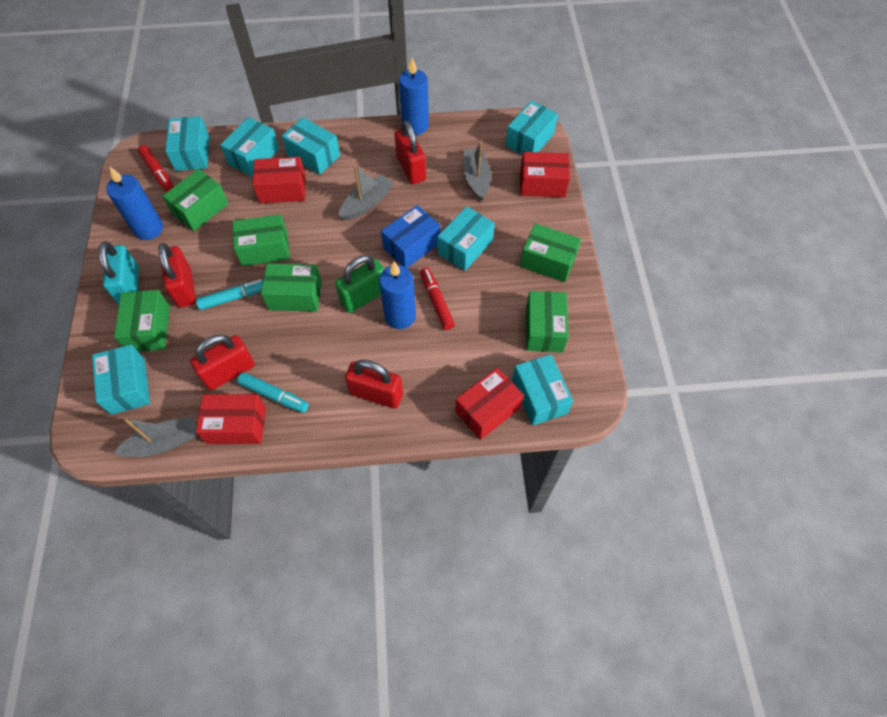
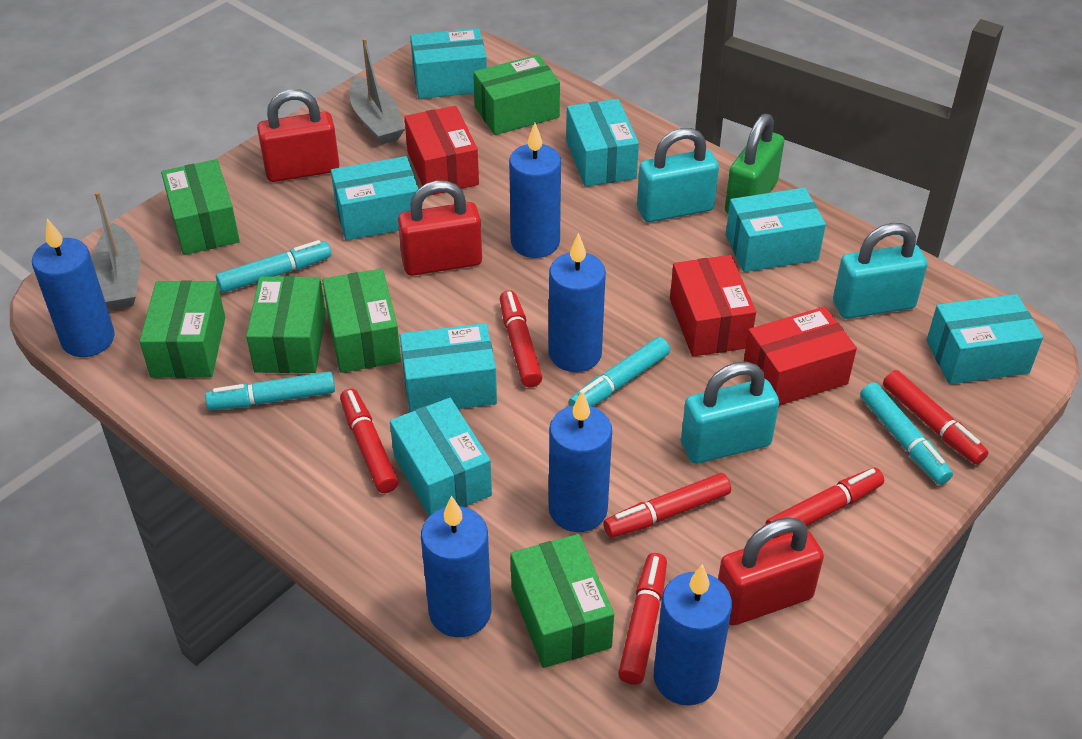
blue box: 1 -> 0
blue candle: 3 -> 6
grey boat: 3 -> 2
red box: 4 -> 3
red marker: 2 -> 6
red padlock: 4 -> 3
turquoise marker: 2 -> 4
turquoise padlock: 1 -> 3

